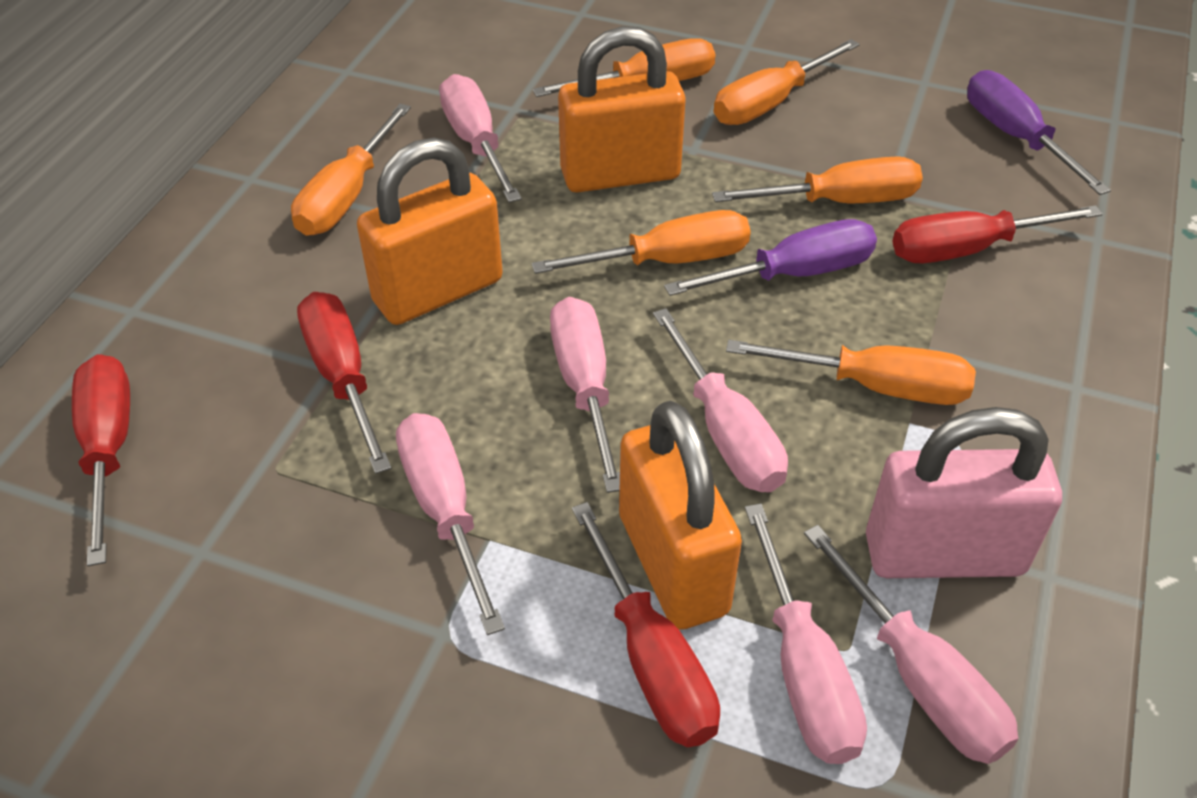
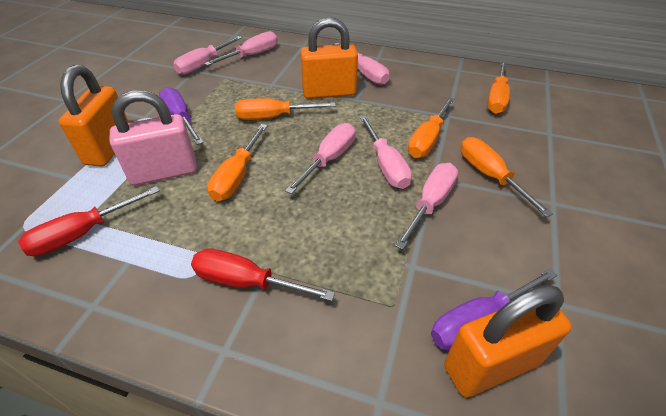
orange screwdriver: 6 -> 5
red screwdriver: 4 -> 2

